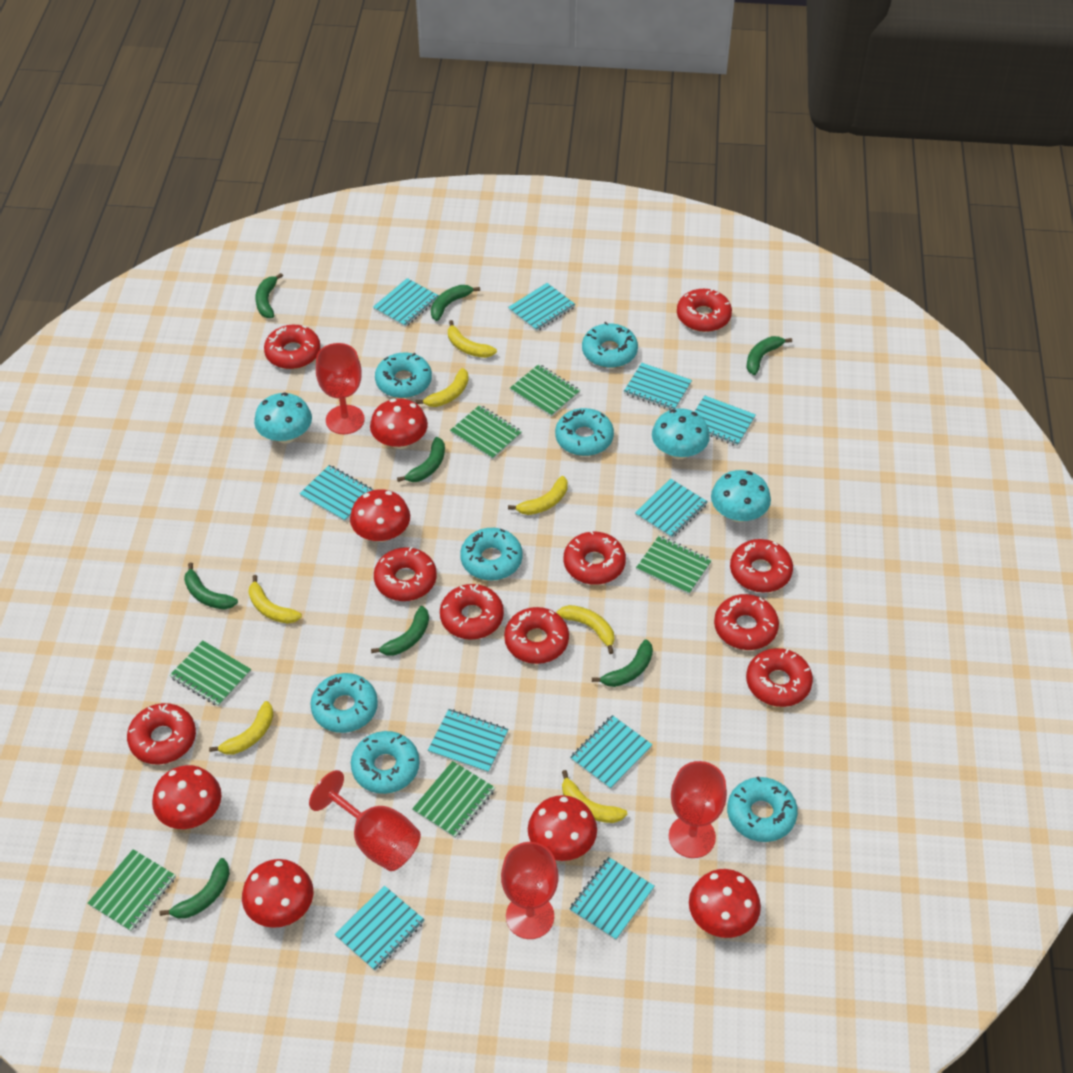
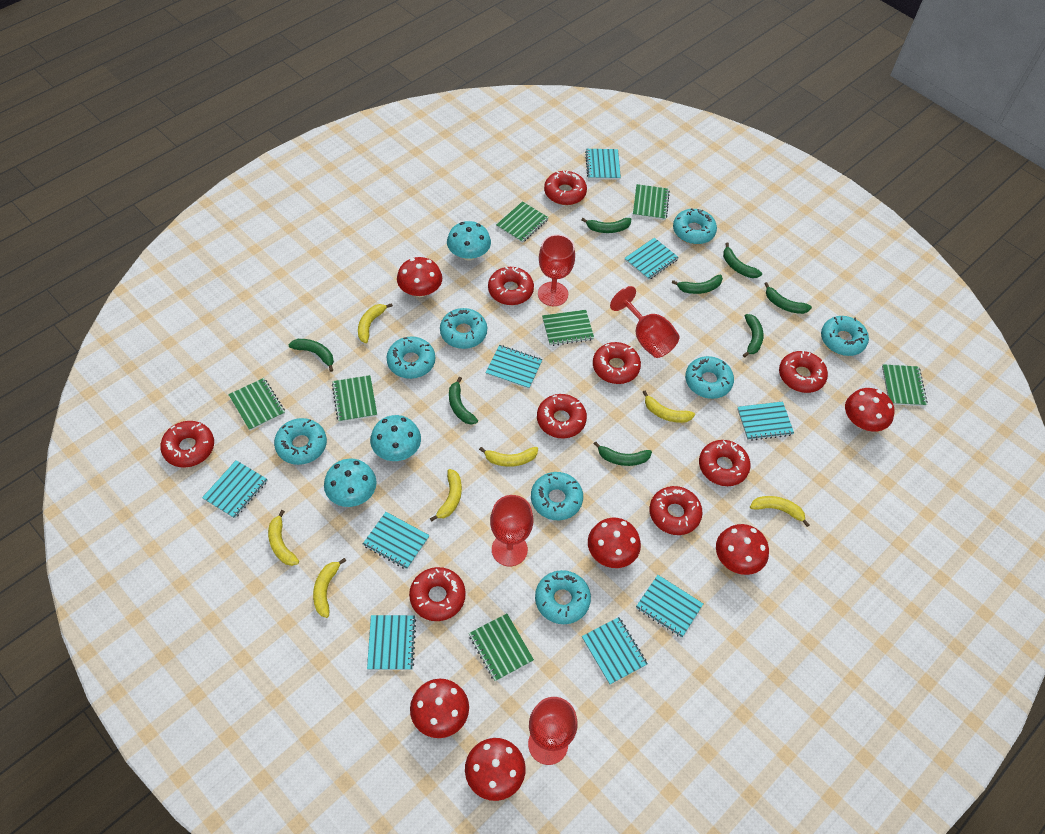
green notebook: 6 -> 7
red donut: 10 -> 9
turquoise donut: 7 -> 8
turquoise notebook: 10 -> 9

